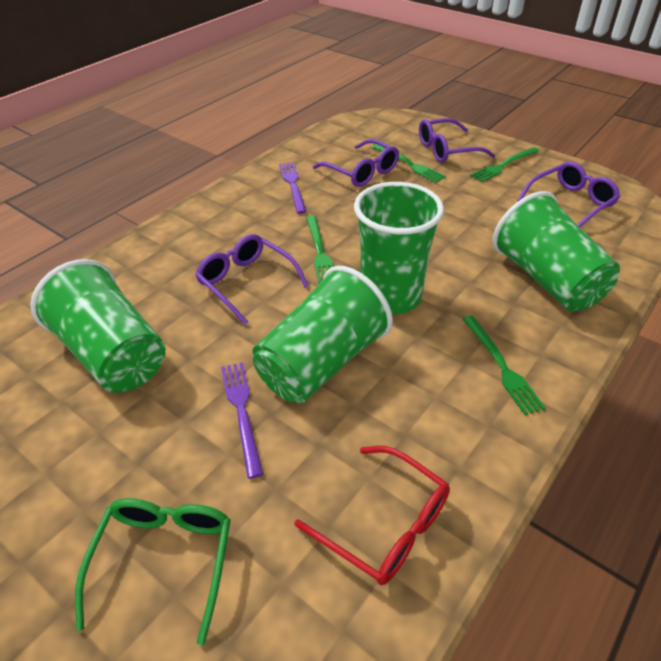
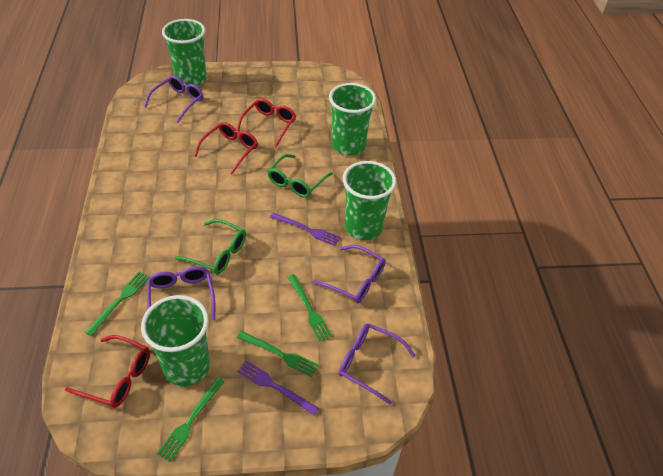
green glasses: 1 -> 2
red glasses: 1 -> 3

